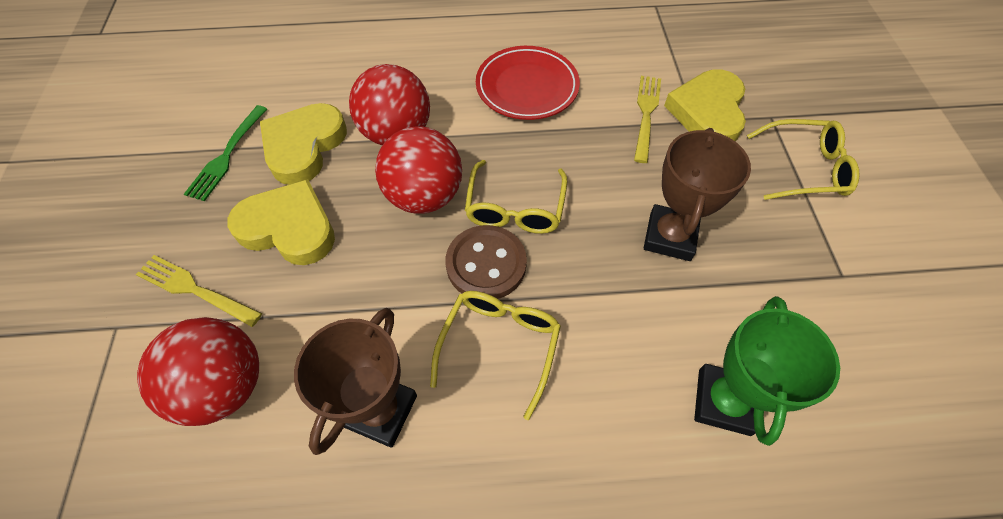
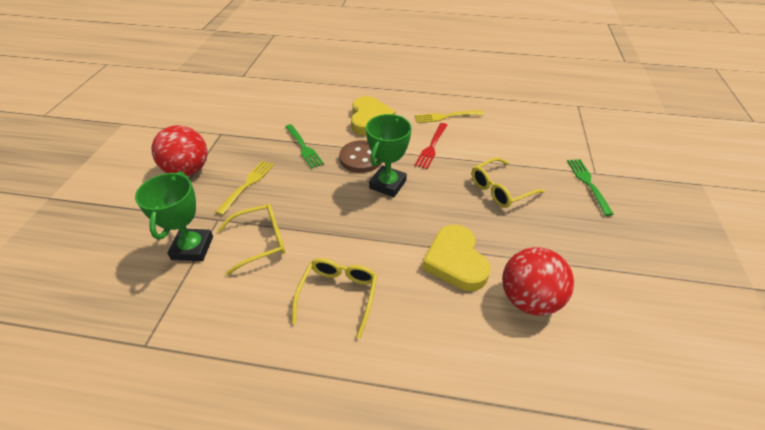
brown trophy: 2 -> 0
green fork: 1 -> 2
green trophy: 1 -> 2
red ball: 3 -> 2
red fork: 0 -> 1
red plate: 1 -> 0
yellow heart: 3 -> 2

